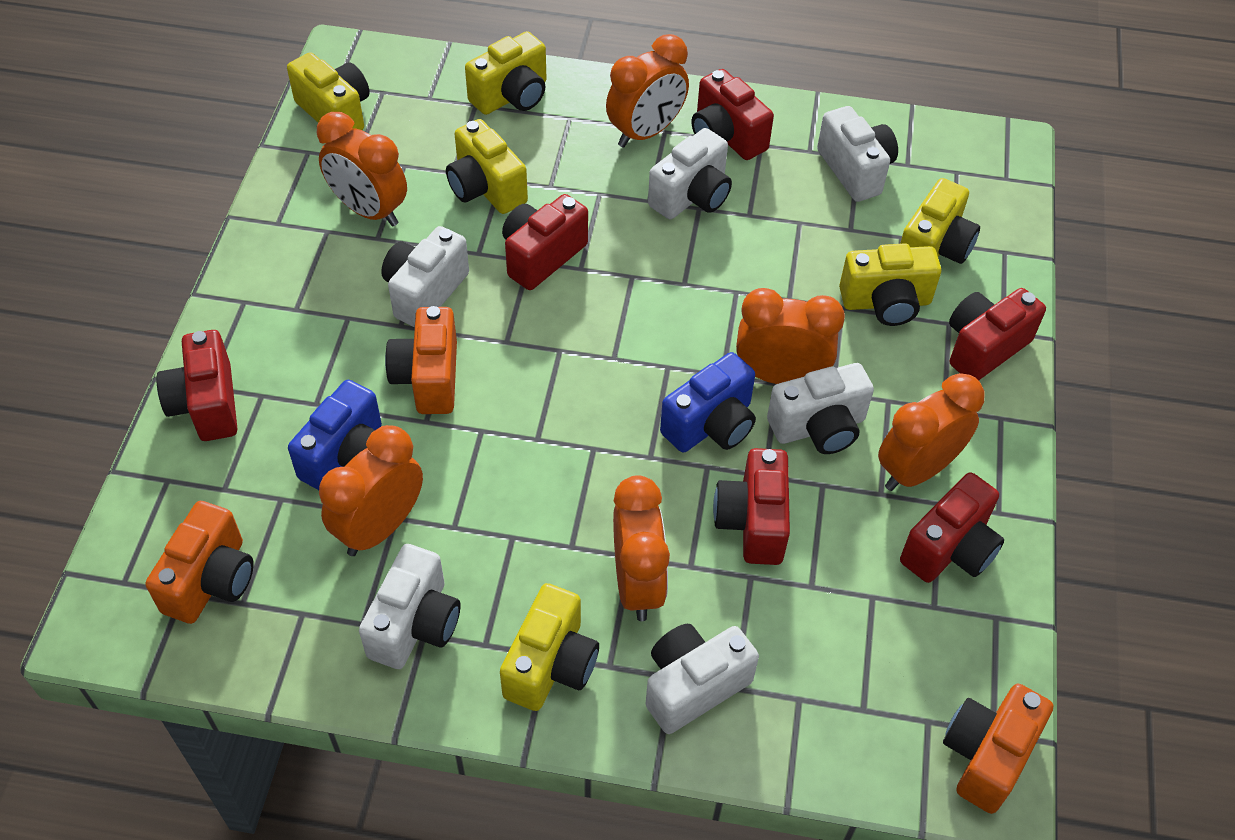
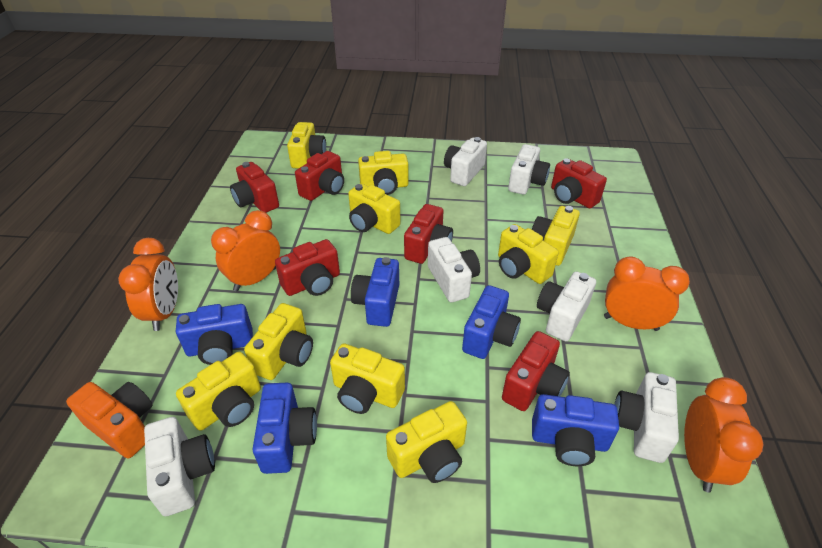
blue camera: 2 -> 5
orange camera: 3 -> 1
orange clock: 6 -> 4
yellow camera: 6 -> 9

